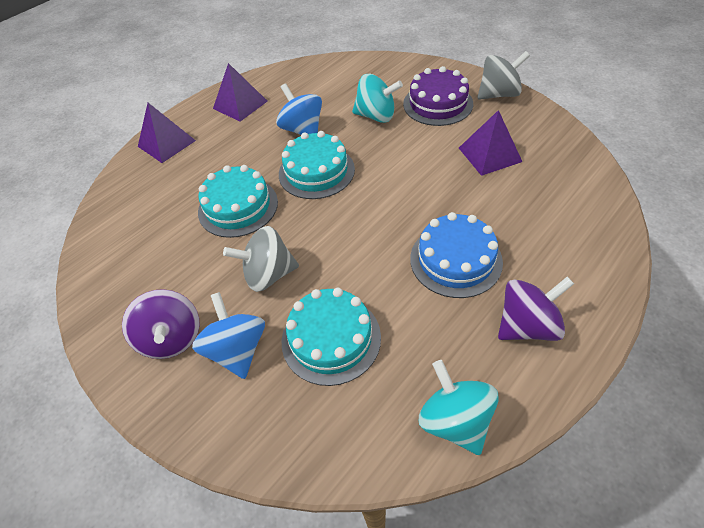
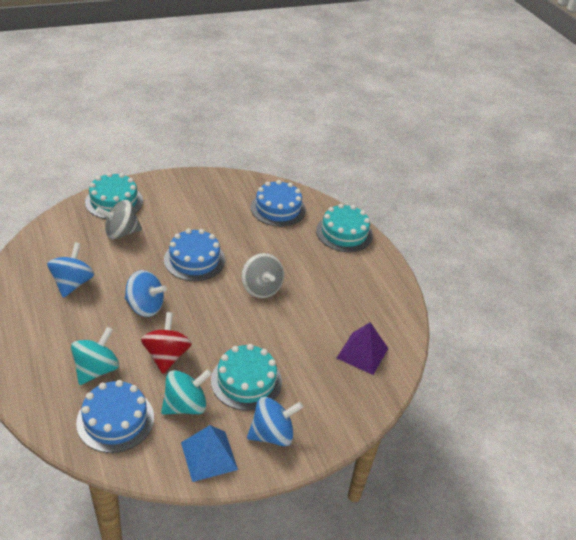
blue cake: 1 -> 3
blue pyramid: 0 -> 1
blue spinning top: 2 -> 3
purple cake: 1 -> 0
purple pyramid: 3 -> 1
purple spinning top: 2 -> 0
red spinning top: 0 -> 1

